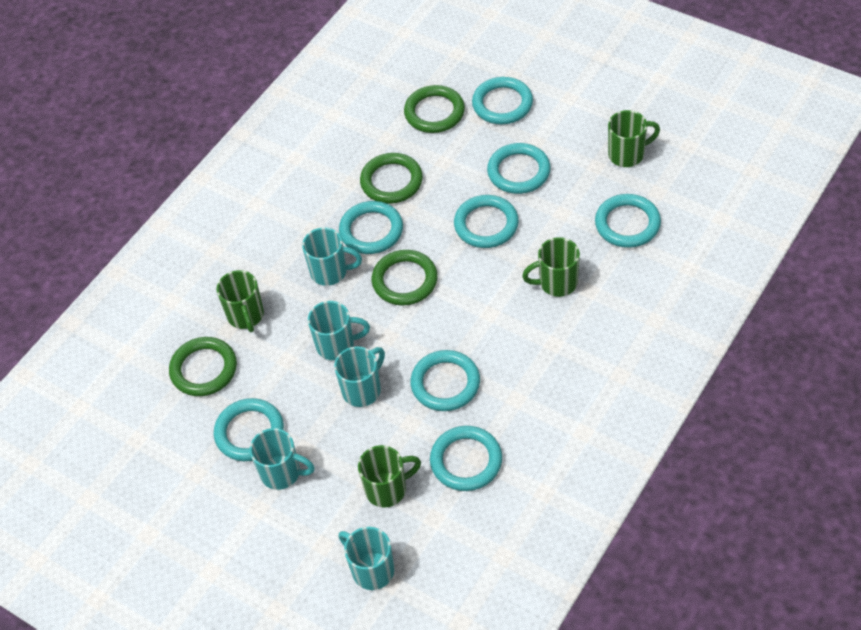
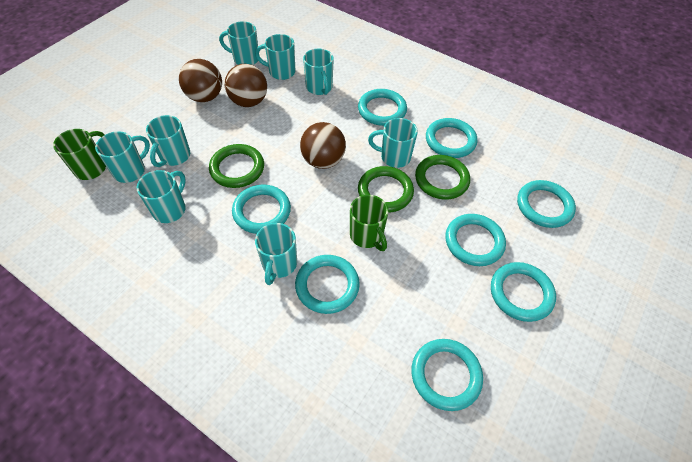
brown ball: 0 -> 3
green mug: 4 -> 2
green ring: 4 -> 3
turquoise mug: 5 -> 8

